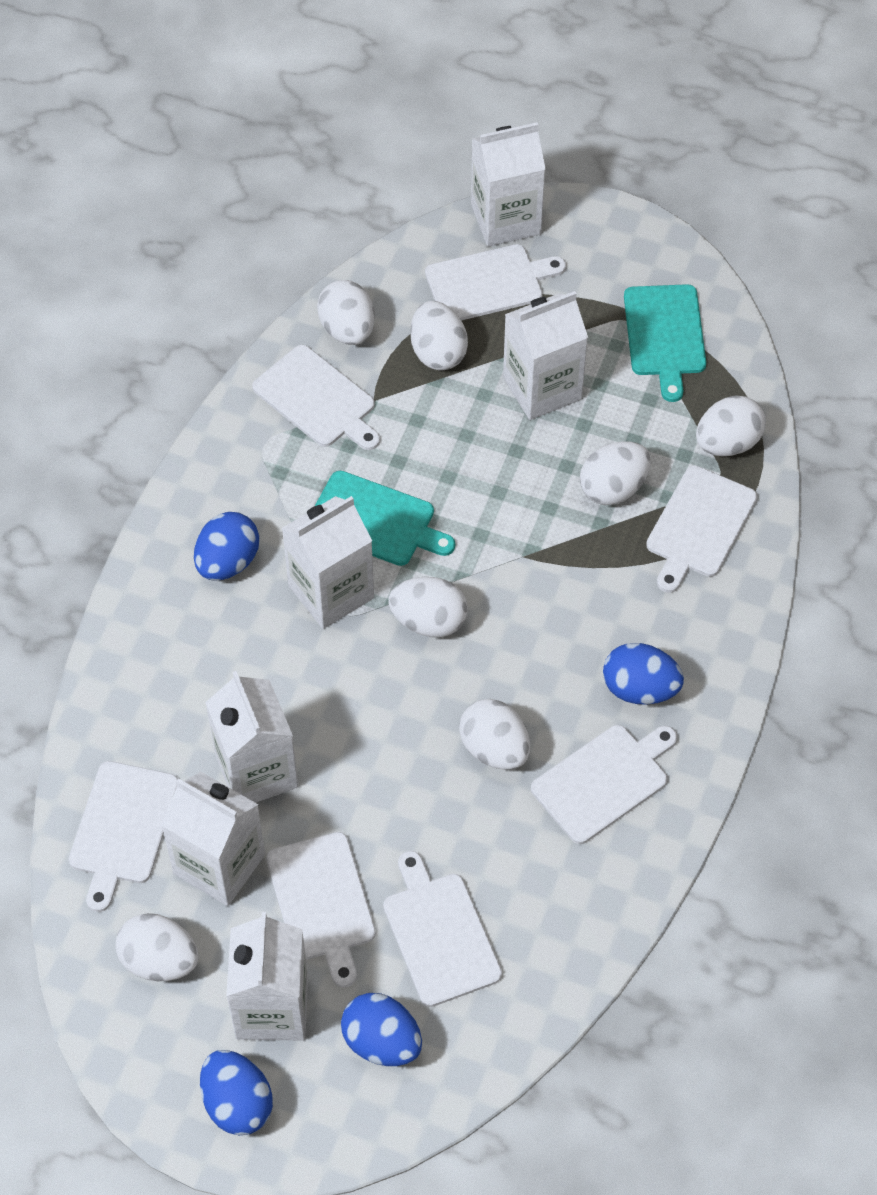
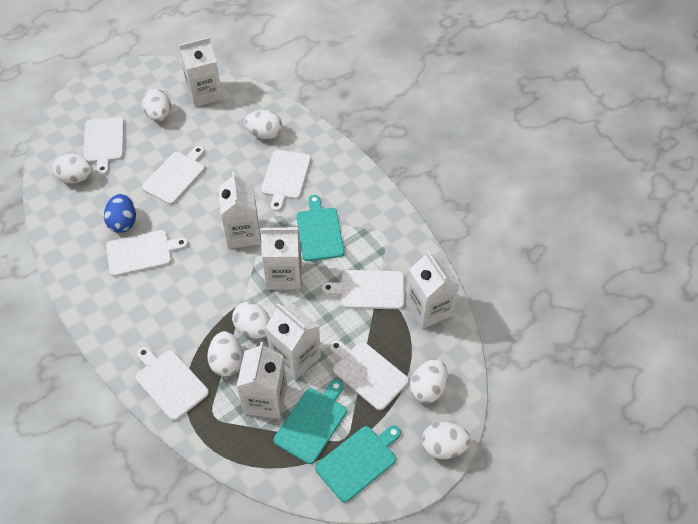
blue egg: 4 -> 1
turquoise cutting board: 2 -> 3

